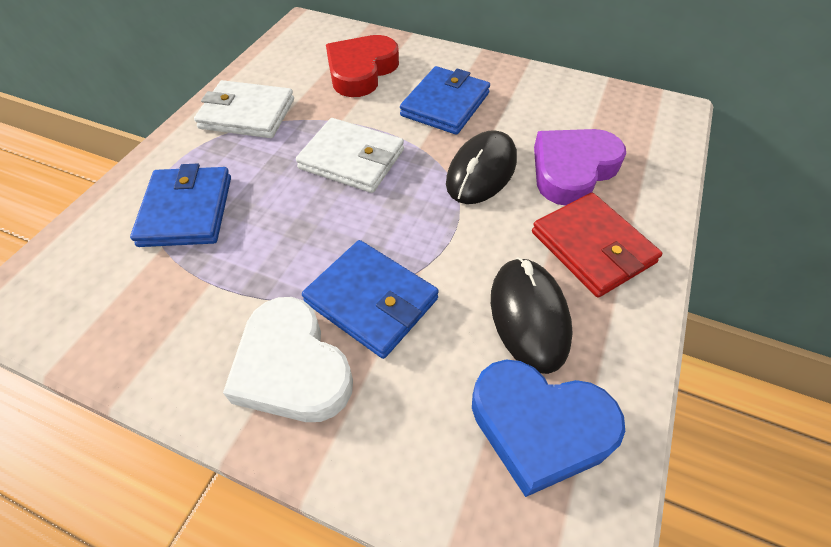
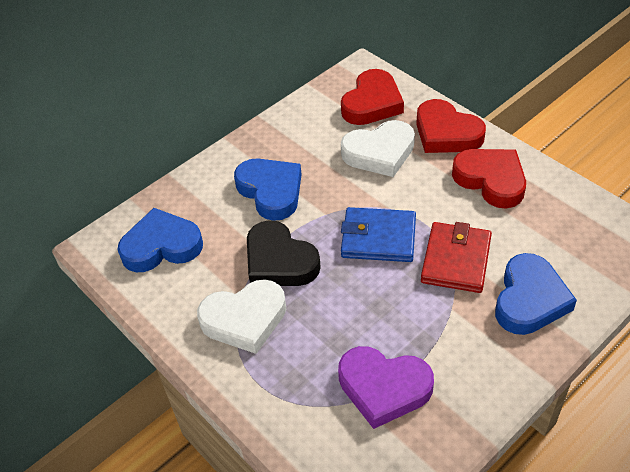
black heart: 0 -> 1
black mouse: 2 -> 0
blue heart: 1 -> 3
blue wallet: 3 -> 1
red heart: 1 -> 3
white heart: 1 -> 2
white wallet: 2 -> 0

